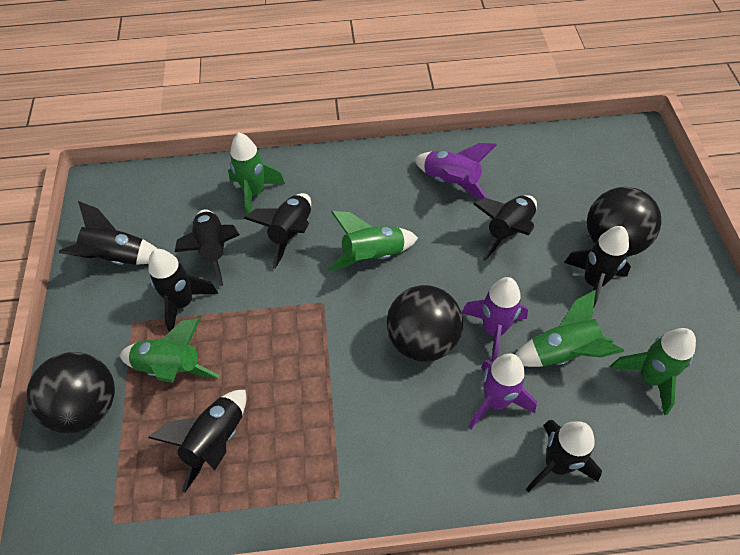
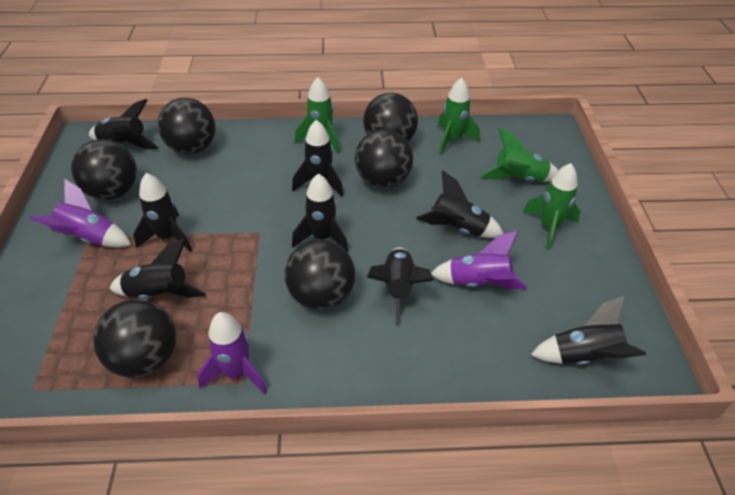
black ball: 3 -> 6
green rocket: 5 -> 4

